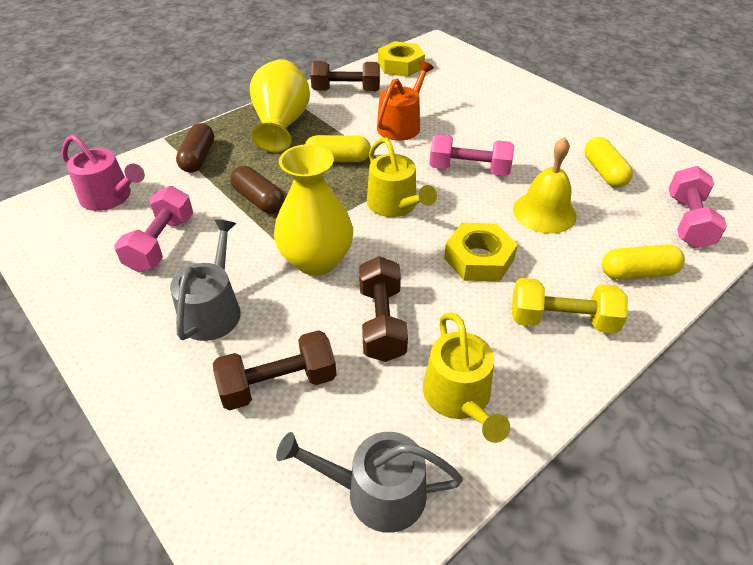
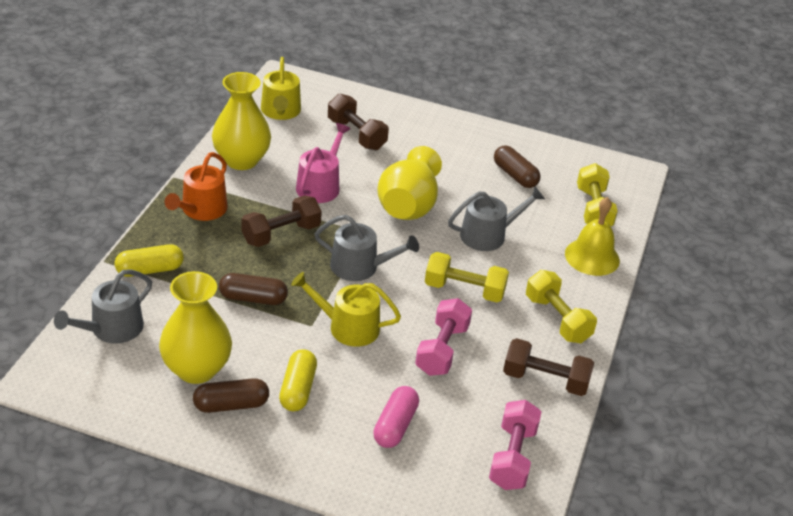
brown capsule: 2 -> 3
grey watering can: 2 -> 3
pink capsule: 0 -> 1
pink dumbbell: 3 -> 2
yellow capsule: 3 -> 2
yellow dumbbell: 1 -> 3
yellow nut: 2 -> 0
yellow vase: 2 -> 3

